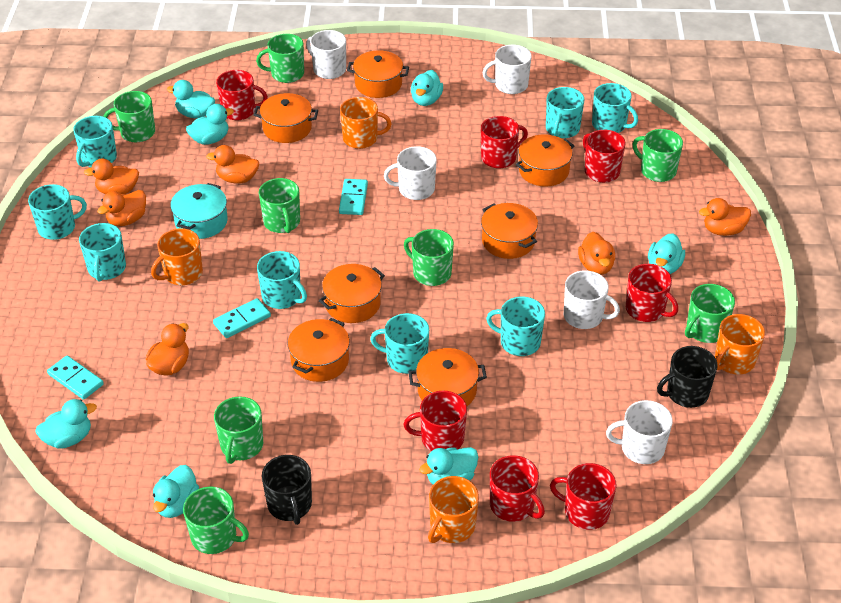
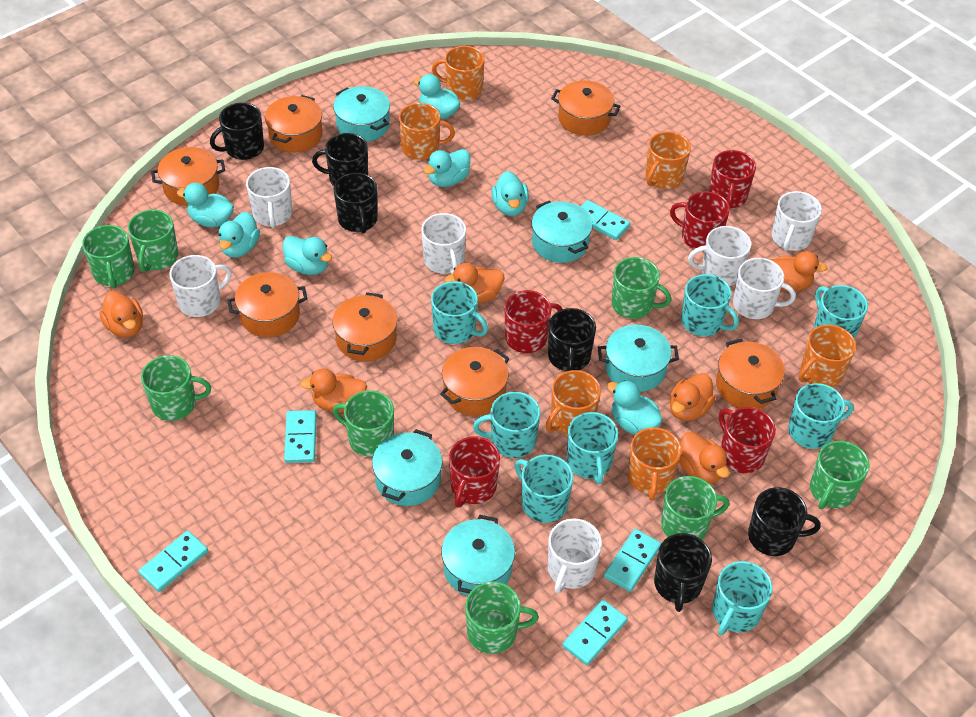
black mug: 2 -> 6
orange mug: 4 -> 6
red mug: 7 -> 5
turquoise domino: 3 -> 5
turquoise pot: 1 -> 5
white mug: 5 -> 7

